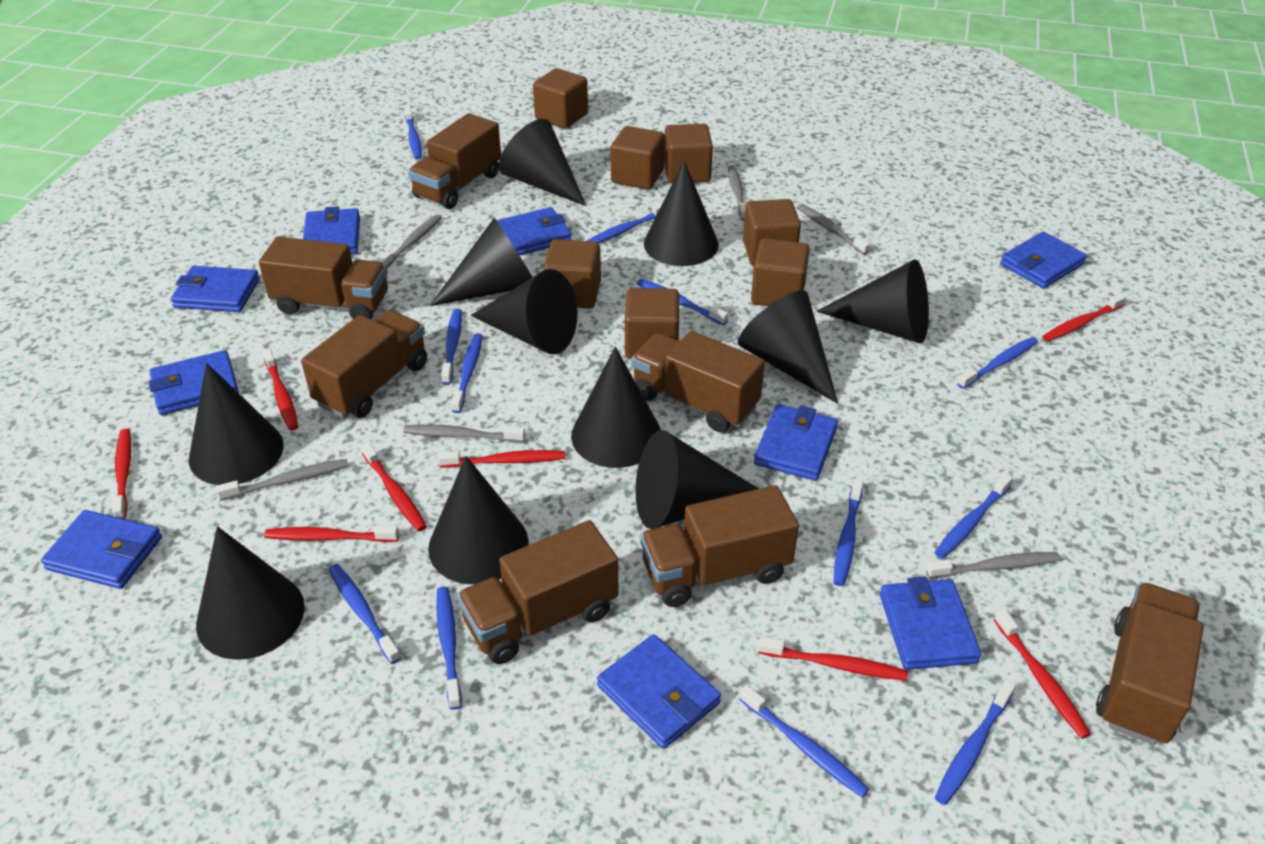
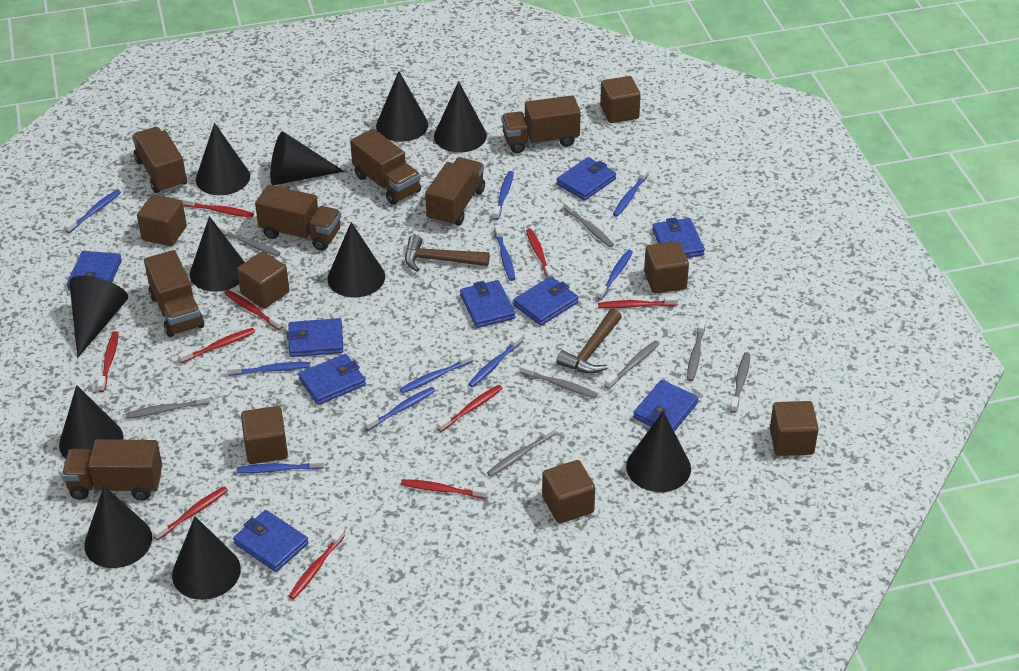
blue toothbrush: 12 -> 10
brown hammer: 0 -> 2
grey toothbrush: 6 -> 8
red toothbrush: 8 -> 10

